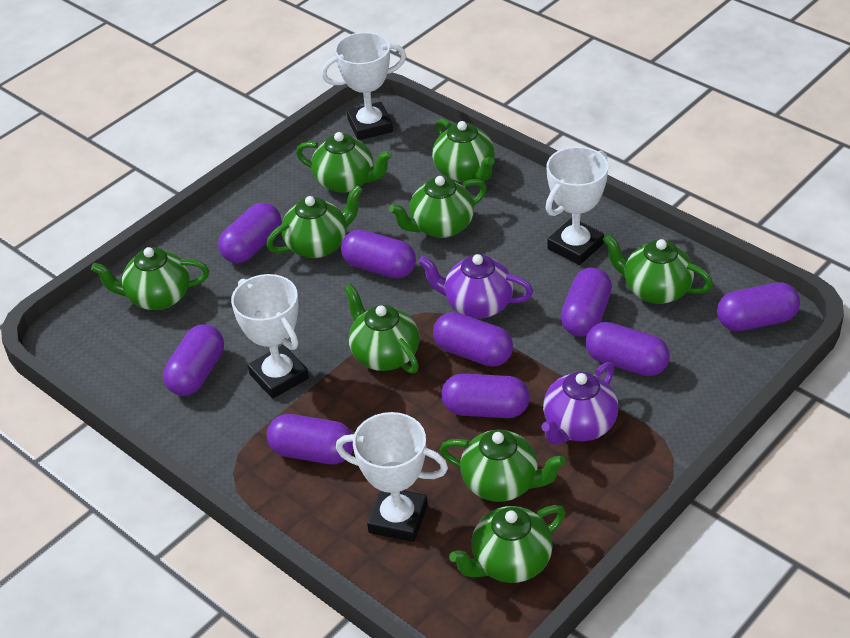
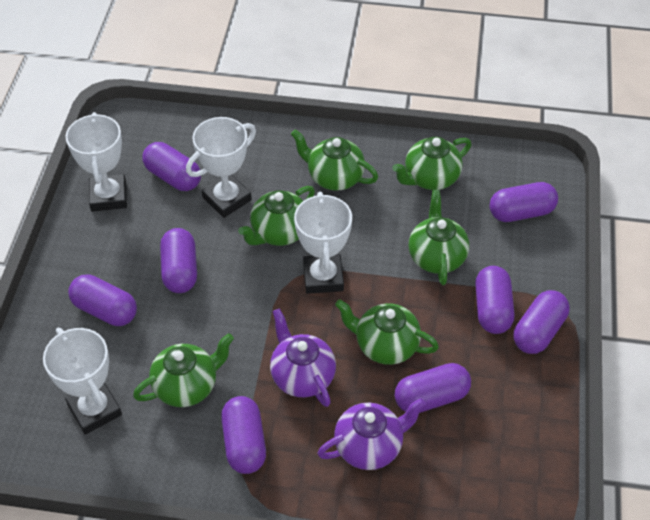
green teapot: 9 -> 6
purple capsule: 9 -> 8

